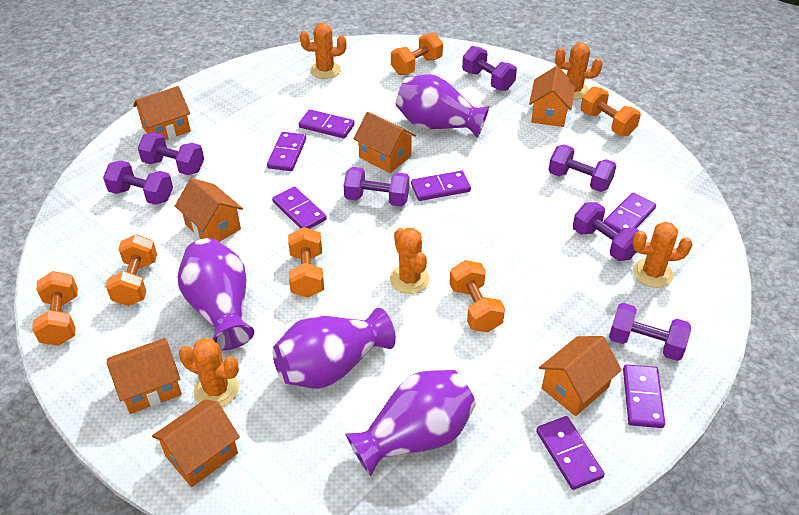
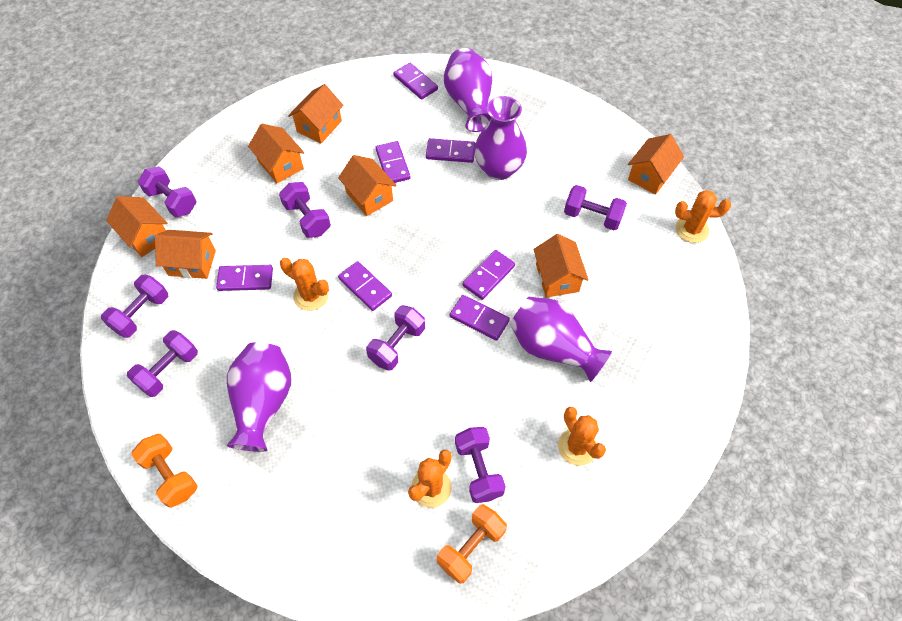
orange cactus: 5 -> 4
orange dumbbell: 6 -> 2

